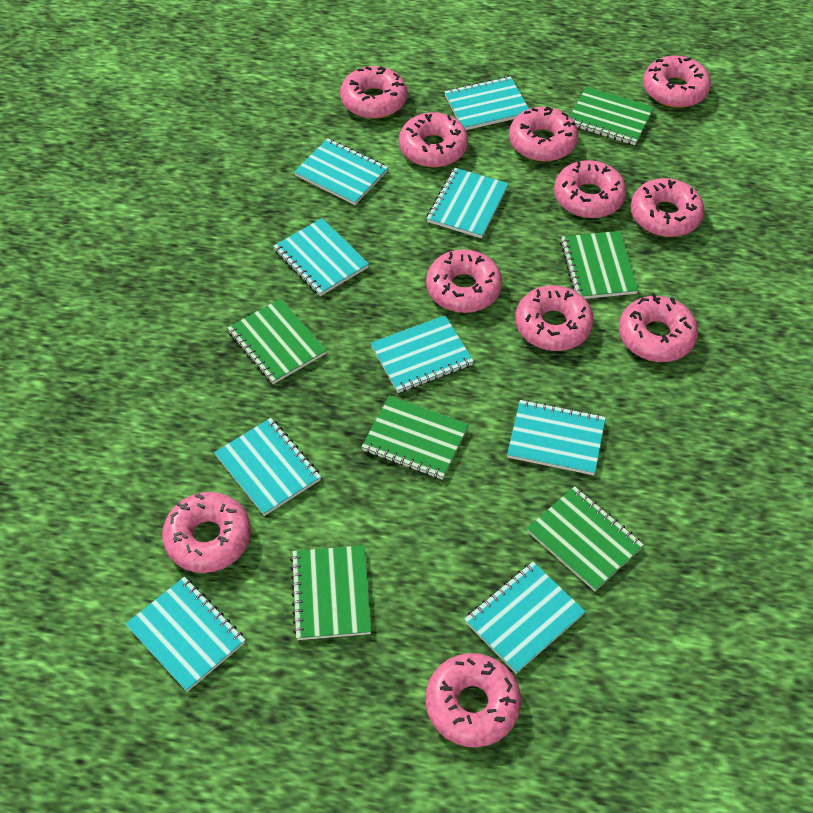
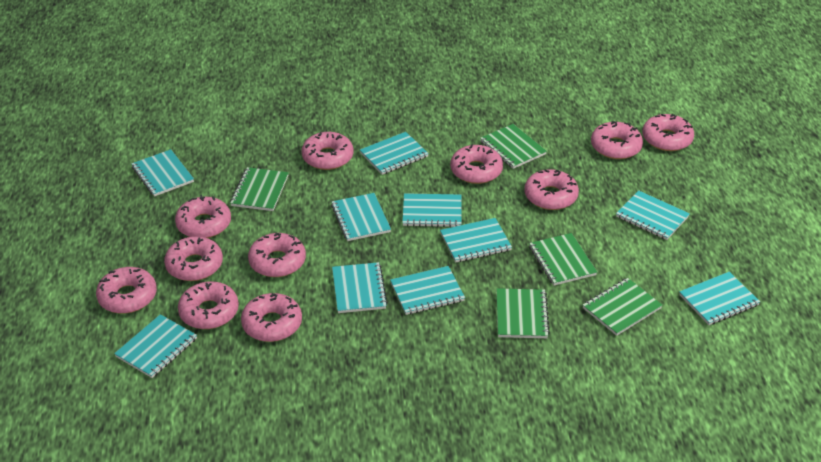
green notebook: 6 -> 5
turquoise notebook: 9 -> 10

